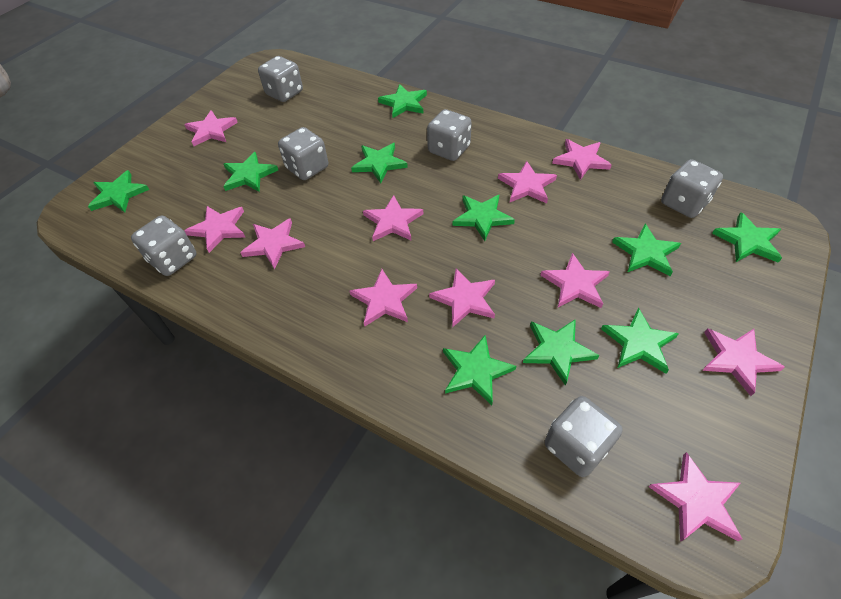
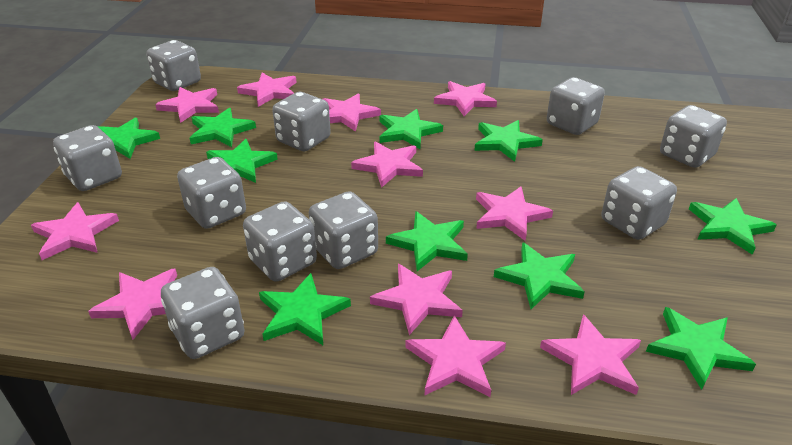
grey dice: 6 -> 10

